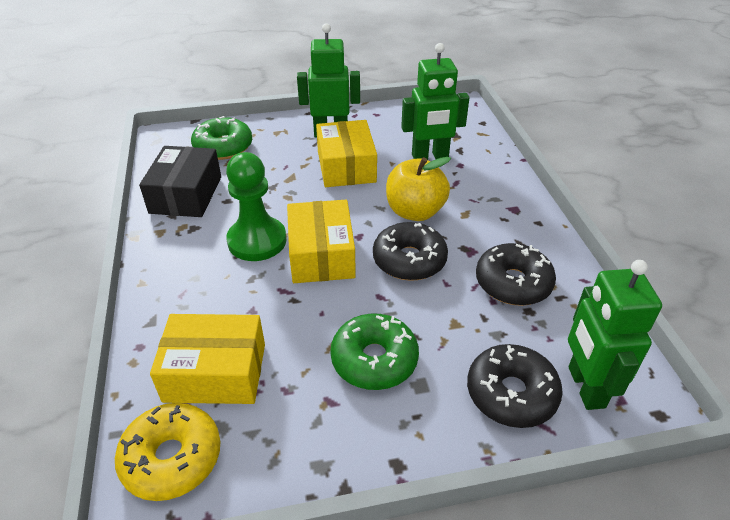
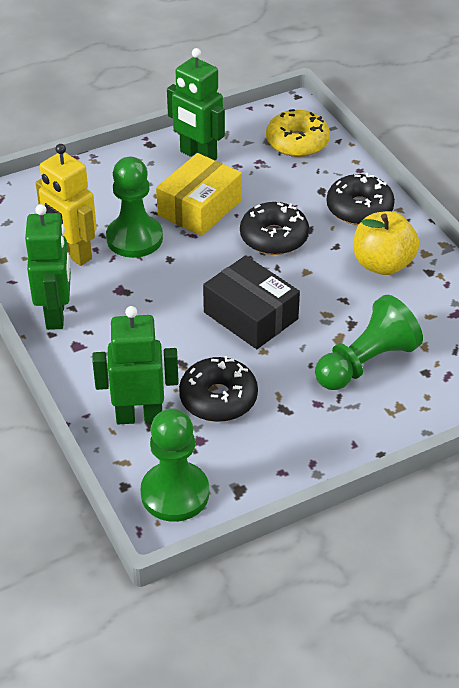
green donut: 2 -> 0
green pawn: 1 -> 3
yellow box: 3 -> 1
yellow robot: 0 -> 1

